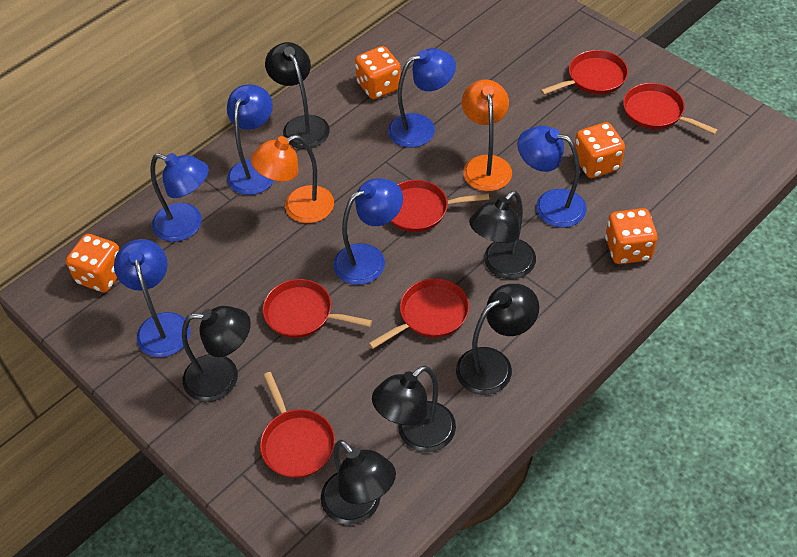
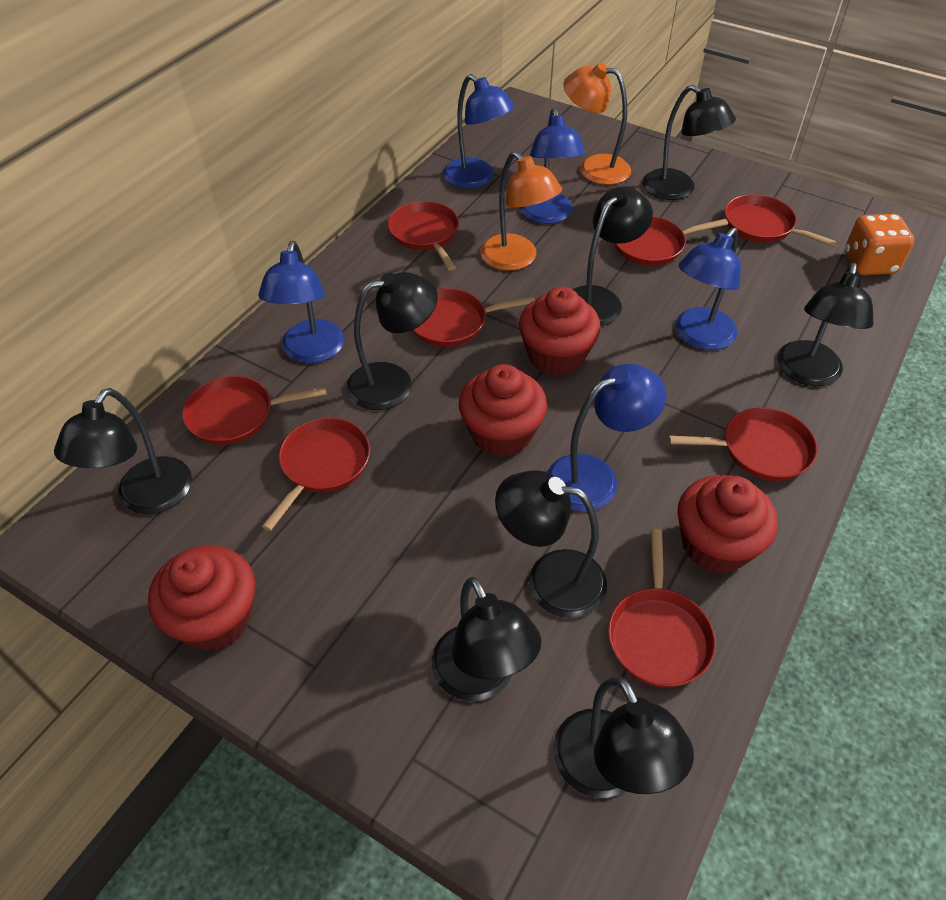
black lamp: 6 -> 8
blue lamp: 6 -> 5
orange dice: 4 -> 1
red cupcake: 0 -> 4
red pan: 6 -> 8

